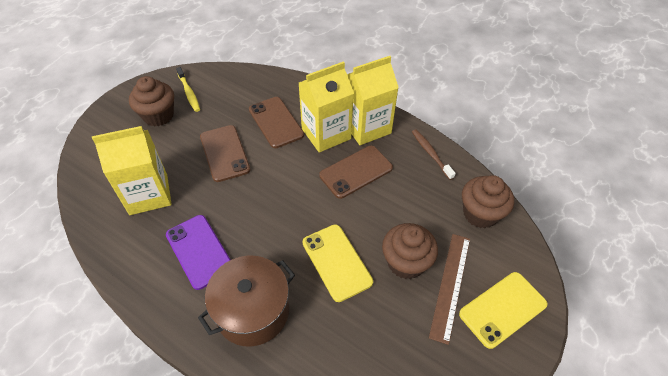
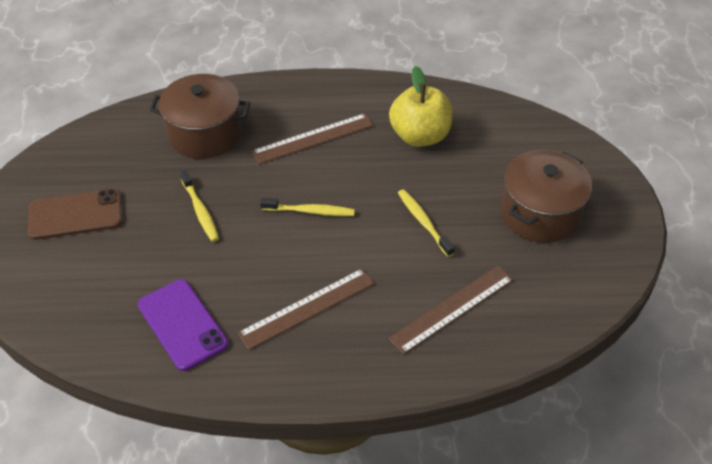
brown cupcake: 3 -> 0
brown phone: 3 -> 1
brown pot: 1 -> 2
brown ruler: 1 -> 3
brown toothbrush: 1 -> 0
yellow apple: 0 -> 1
yellow carton: 3 -> 0
yellow phone: 2 -> 0
yellow toothbrush: 1 -> 3

